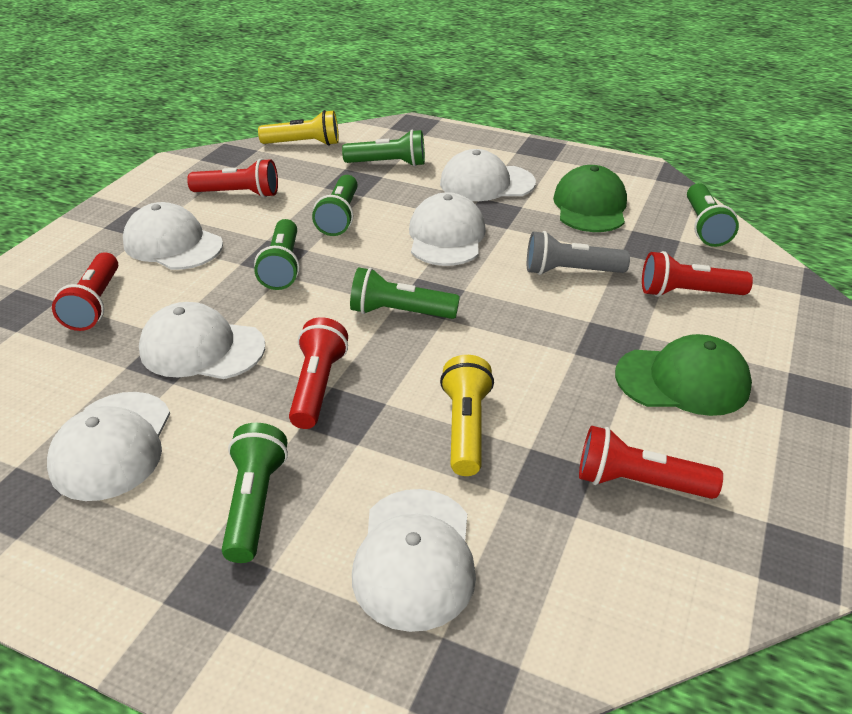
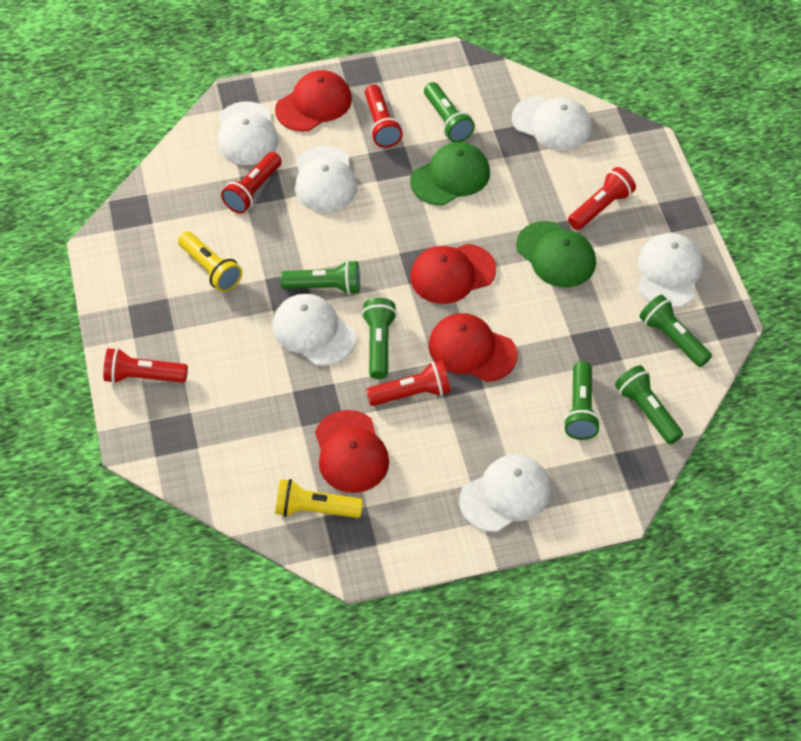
grey flashlight: 1 -> 0
red cap: 0 -> 4

